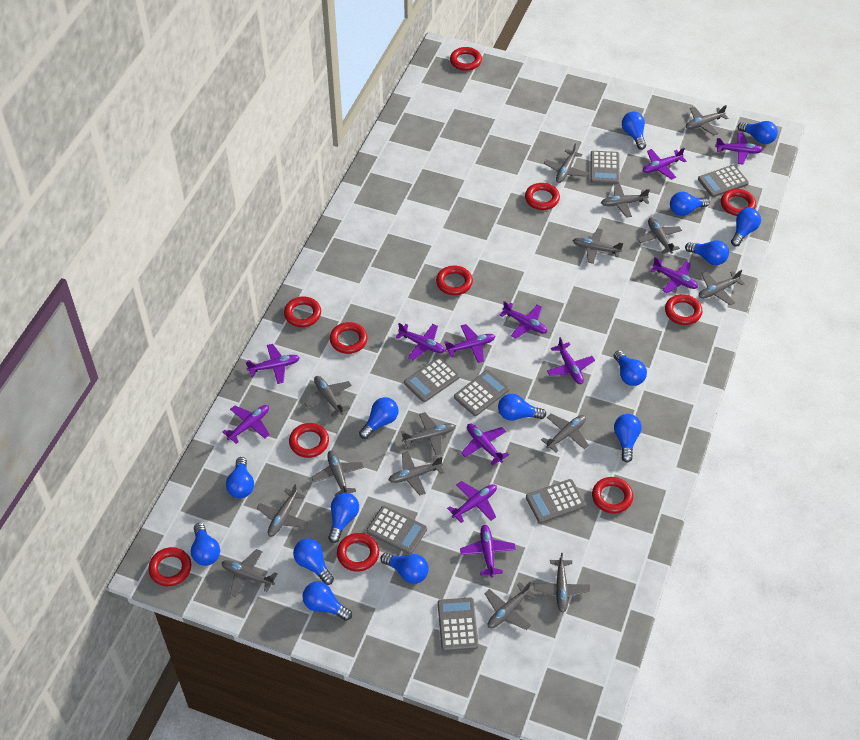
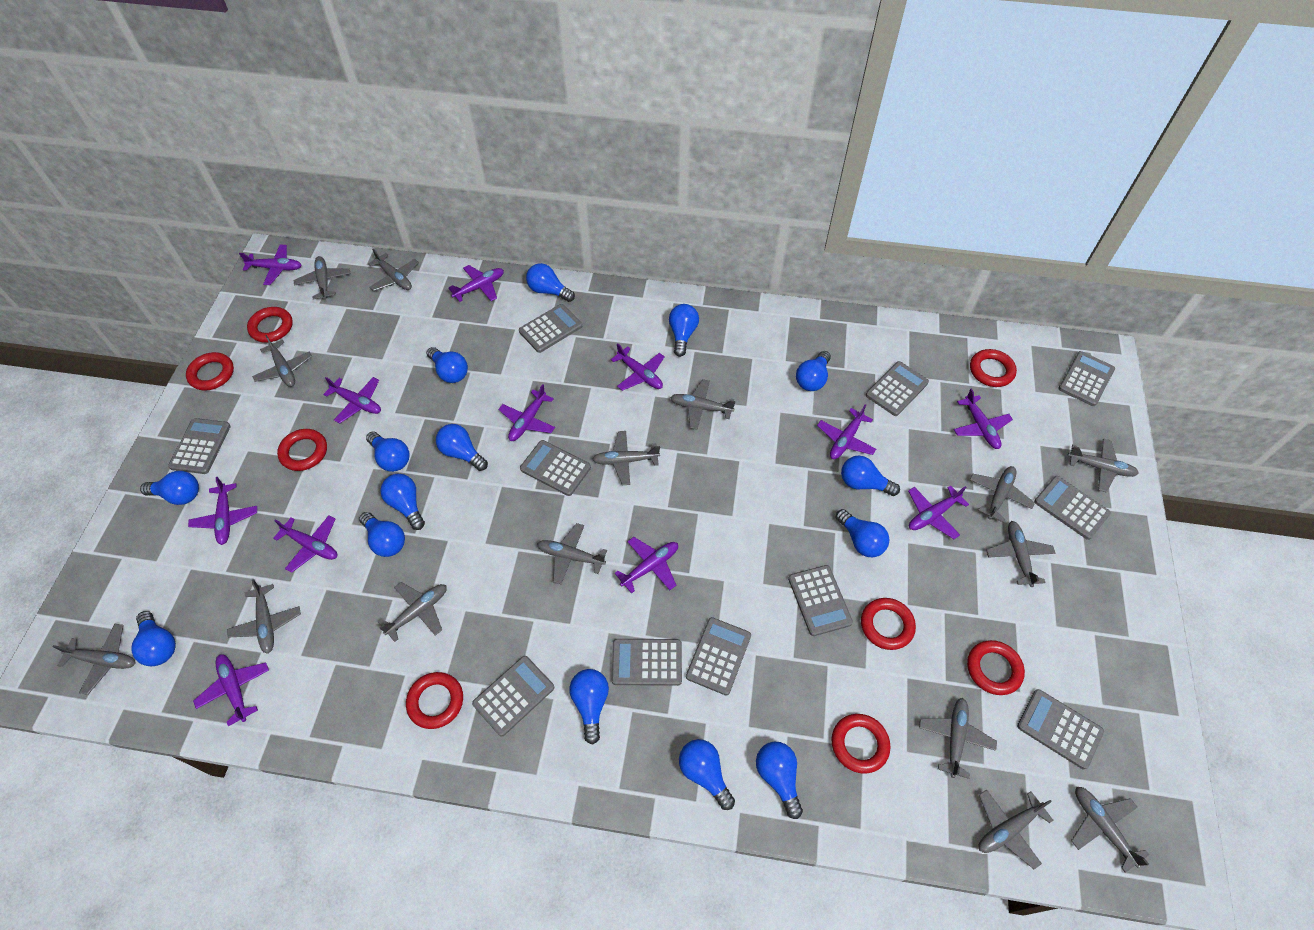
grey calculator: 7 -> 11
red ring: 11 -> 8

